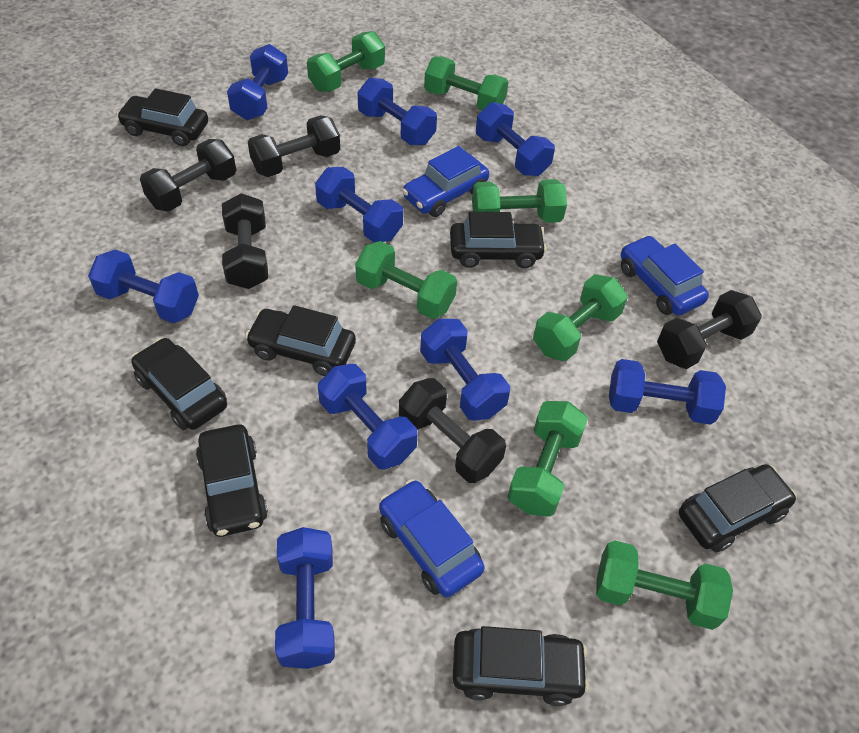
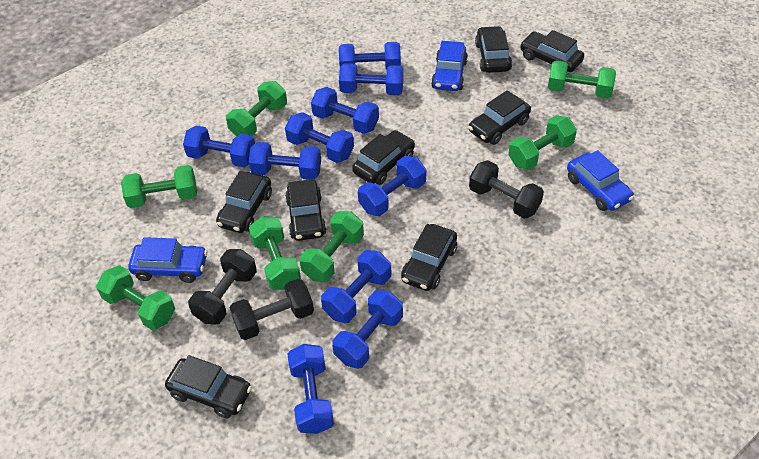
black car: 7 -> 8
black dumbbell: 5 -> 3
blue dumbbell: 9 -> 10

